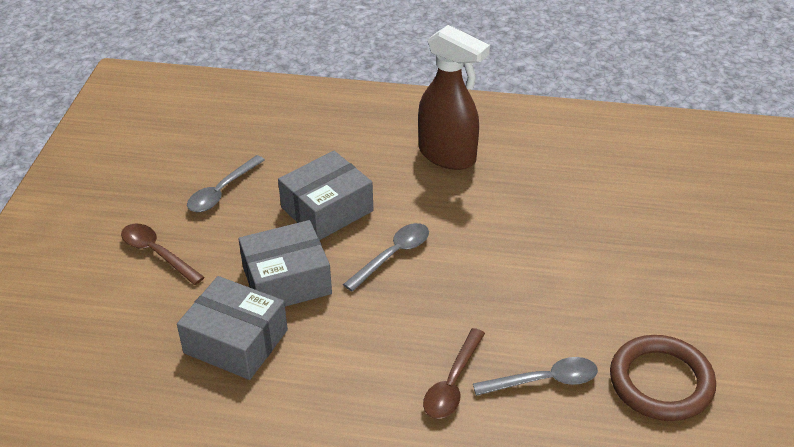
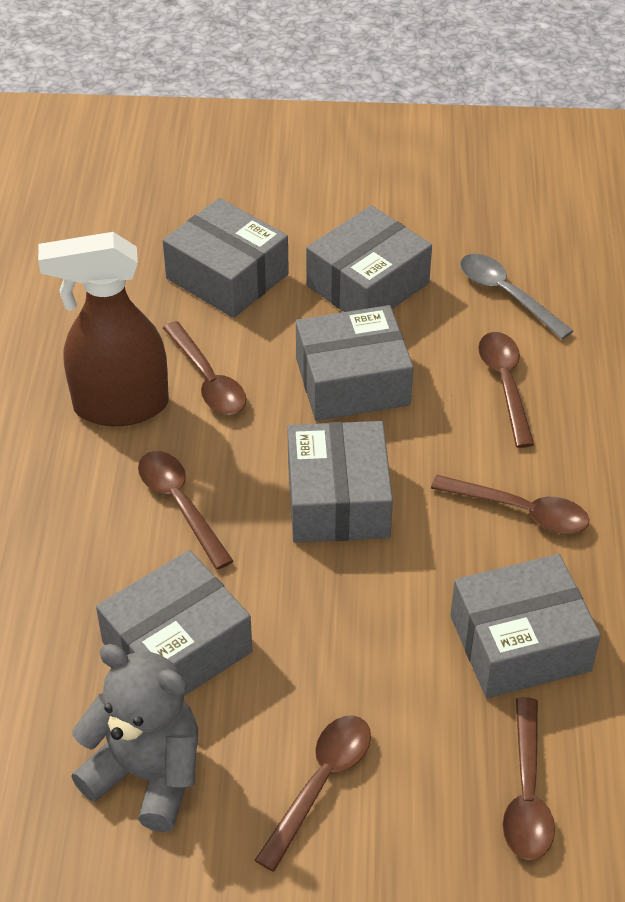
brown ring: 1 -> 0
brown spoon: 2 -> 6
grey box: 3 -> 6
grey spoon: 3 -> 1
grey teddy bear: 0 -> 1

